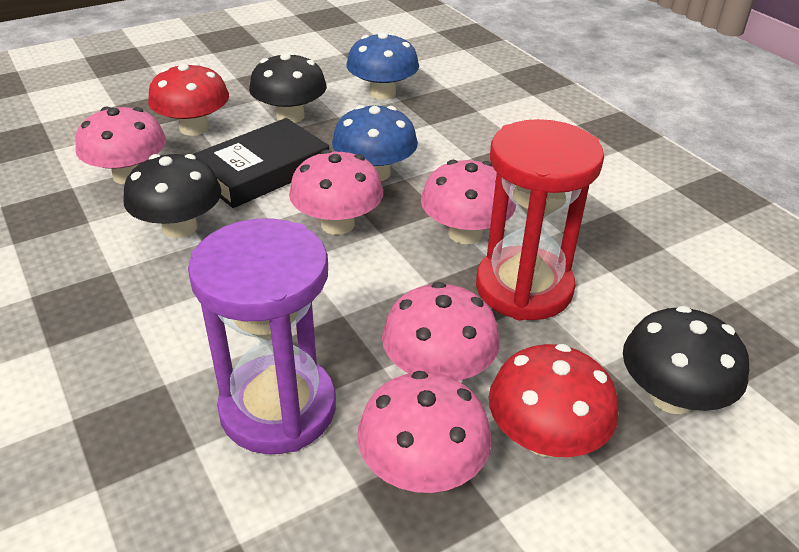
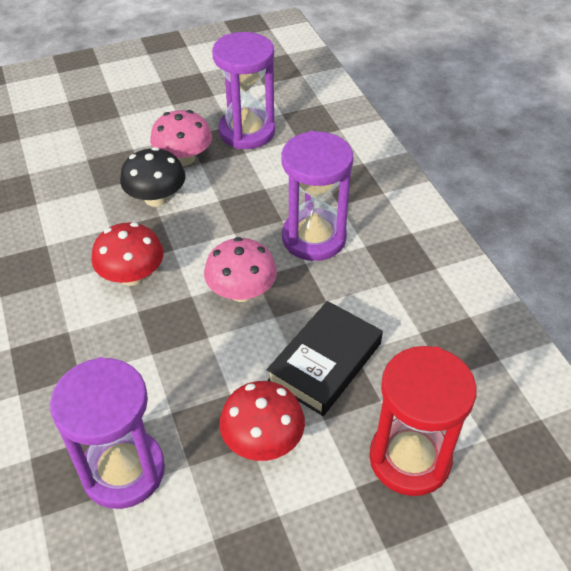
black mushroom: 3 -> 1
blue mushroom: 2 -> 0
pink mushroom: 5 -> 2
purple hourglass: 1 -> 3

